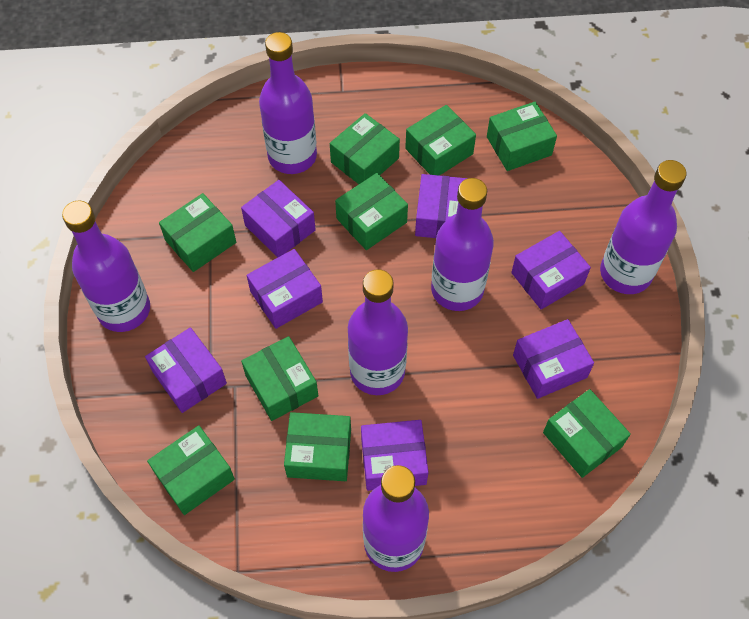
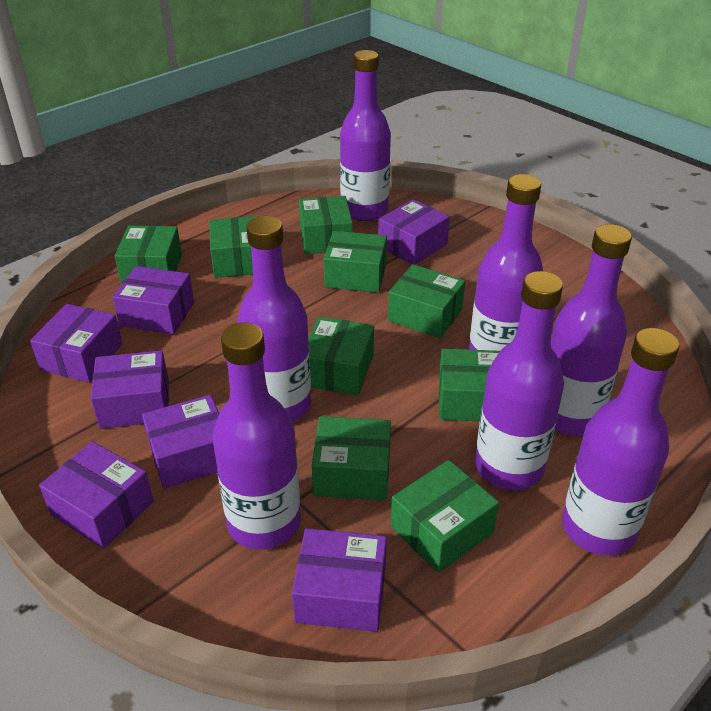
purple bottle: 6 -> 7

